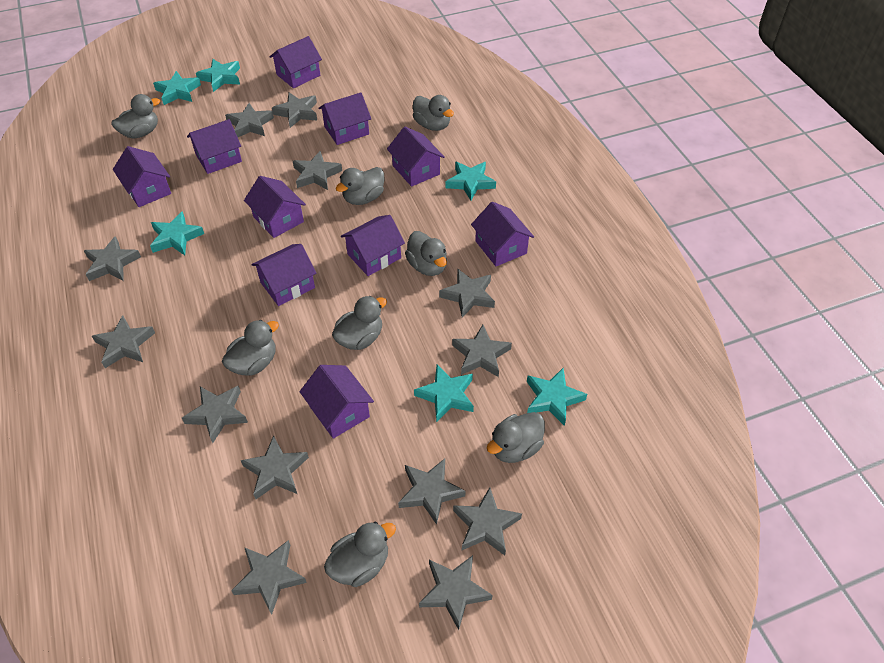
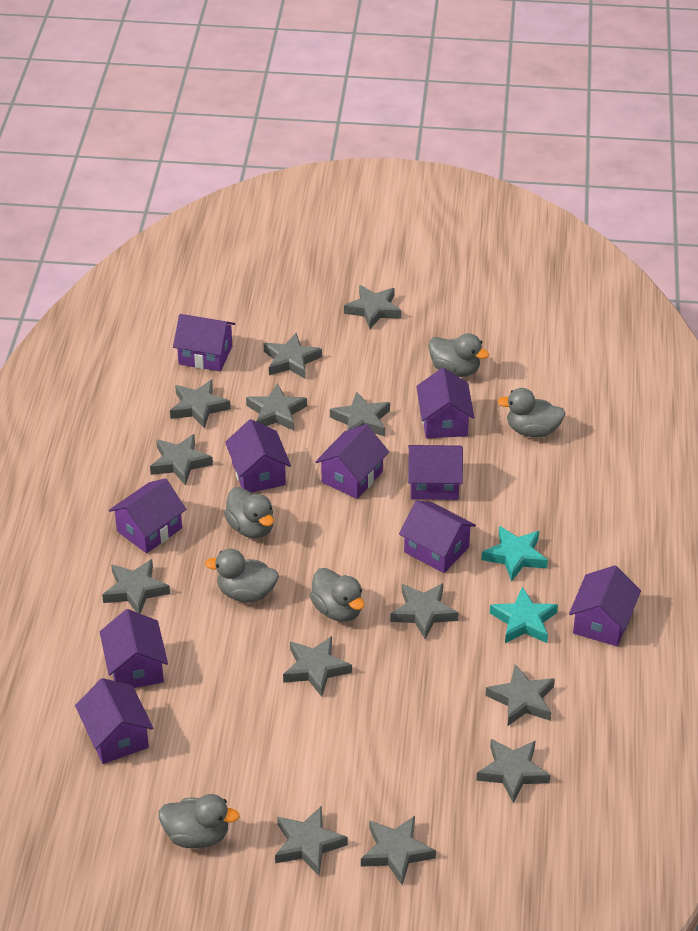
grey duck: 8 -> 6
turquoise star: 6 -> 2

